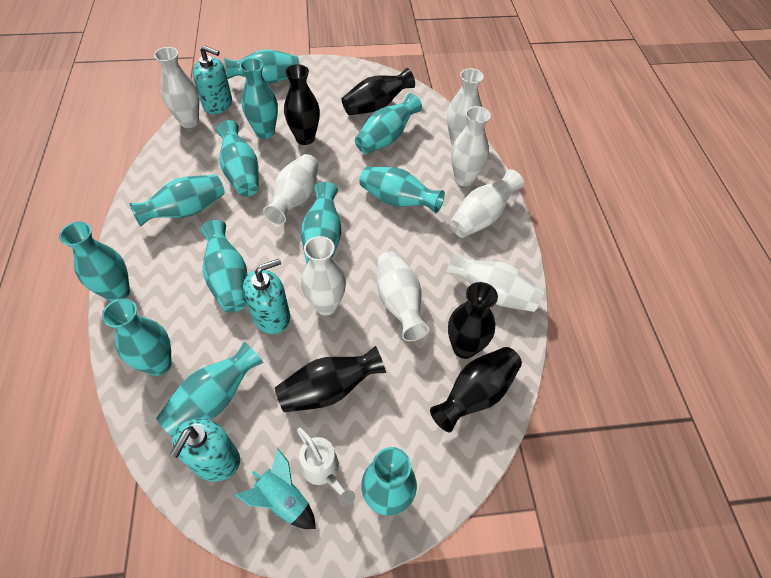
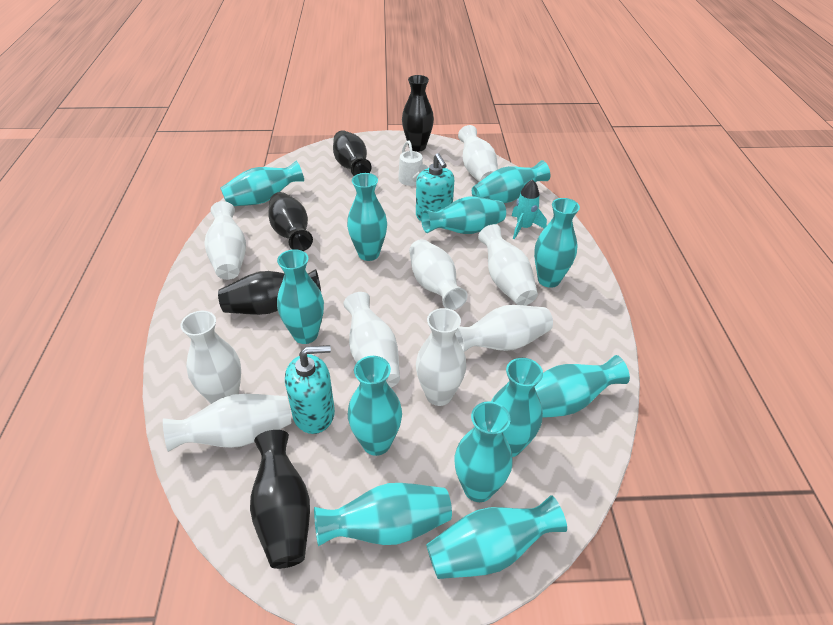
turquoise soap dispenser: 3 -> 2
white vase: 8 -> 9

